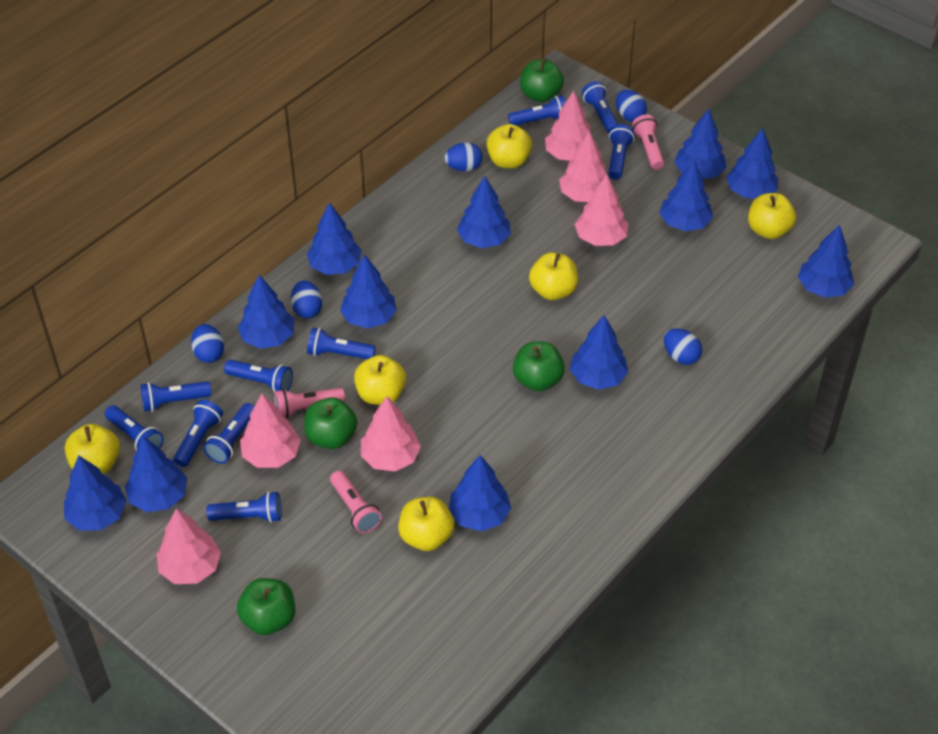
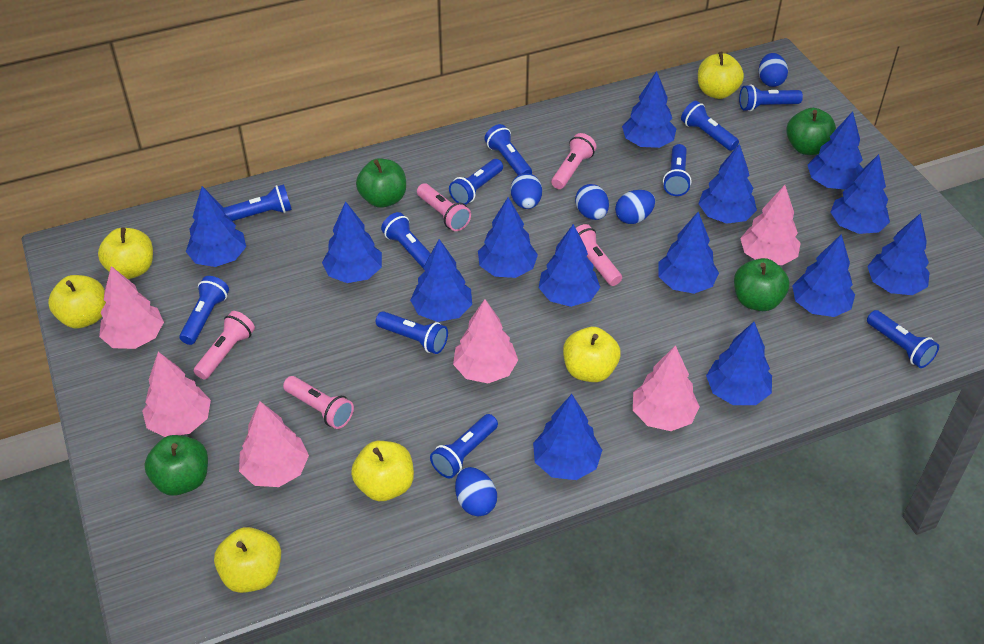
blue flashlight: 10 -> 11
blue tree: 12 -> 14
pink flashlight: 3 -> 5

